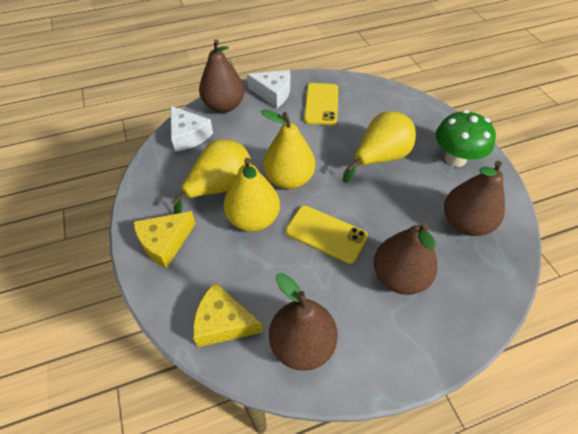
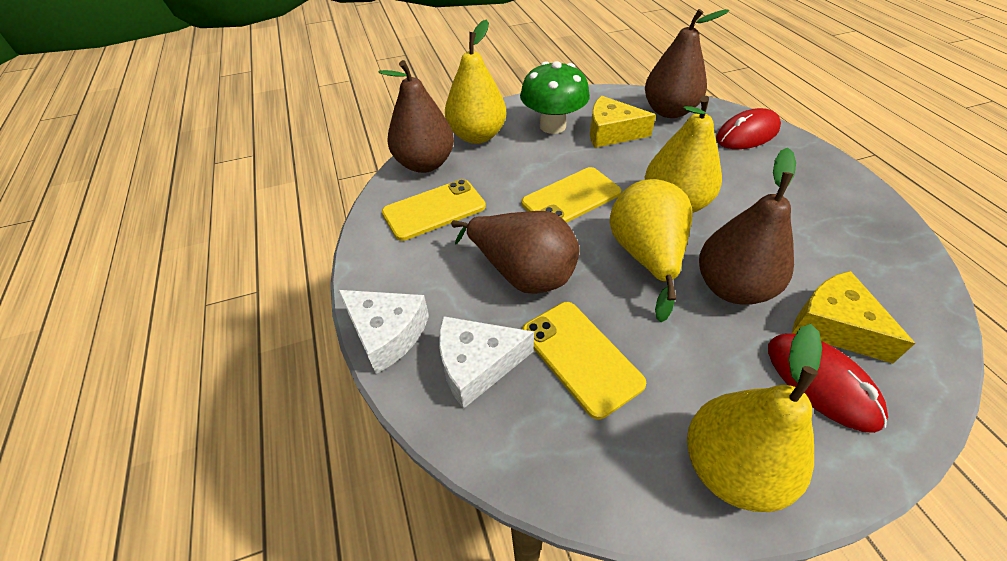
red mouse: 0 -> 2
yellow phone: 2 -> 3

